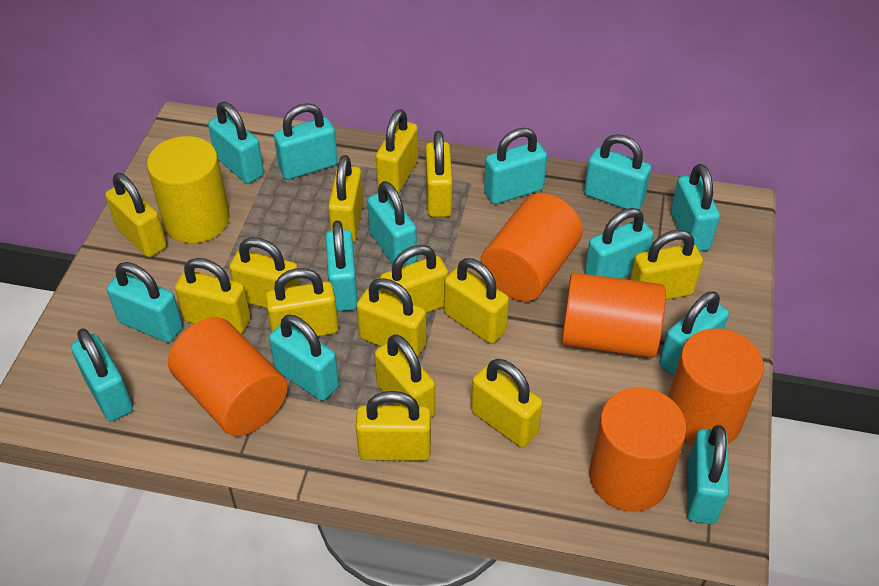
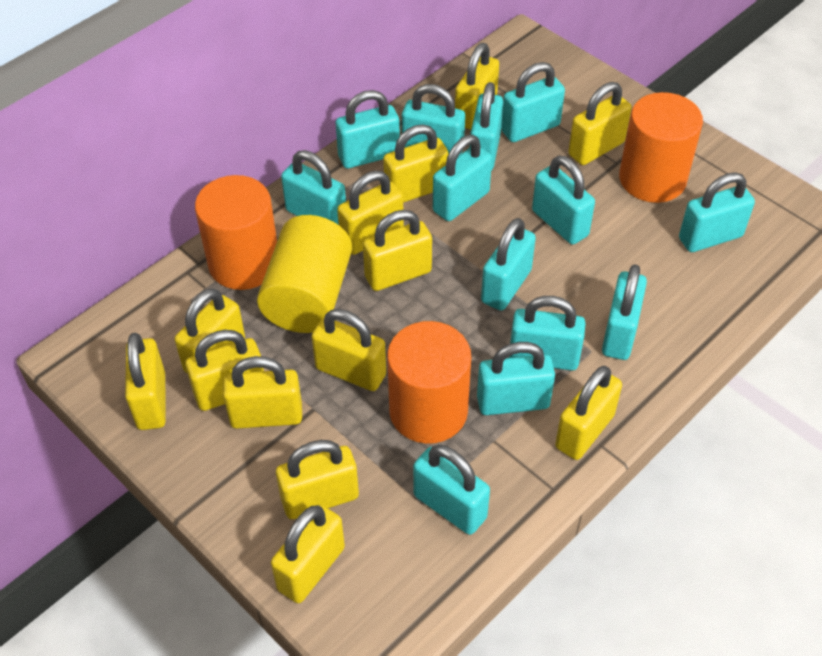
orange cylinder: 5 -> 3
yellow padlock: 14 -> 13

